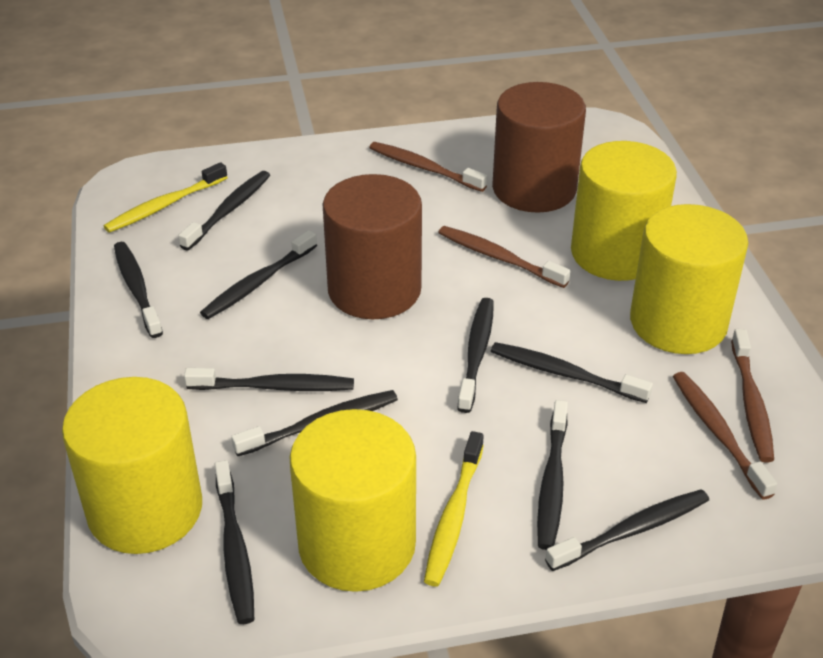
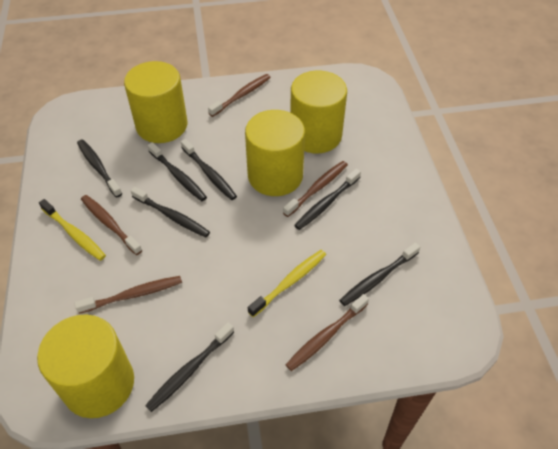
black toothbrush: 10 -> 7
brown cylinder: 2 -> 0
brown toothbrush: 4 -> 5

